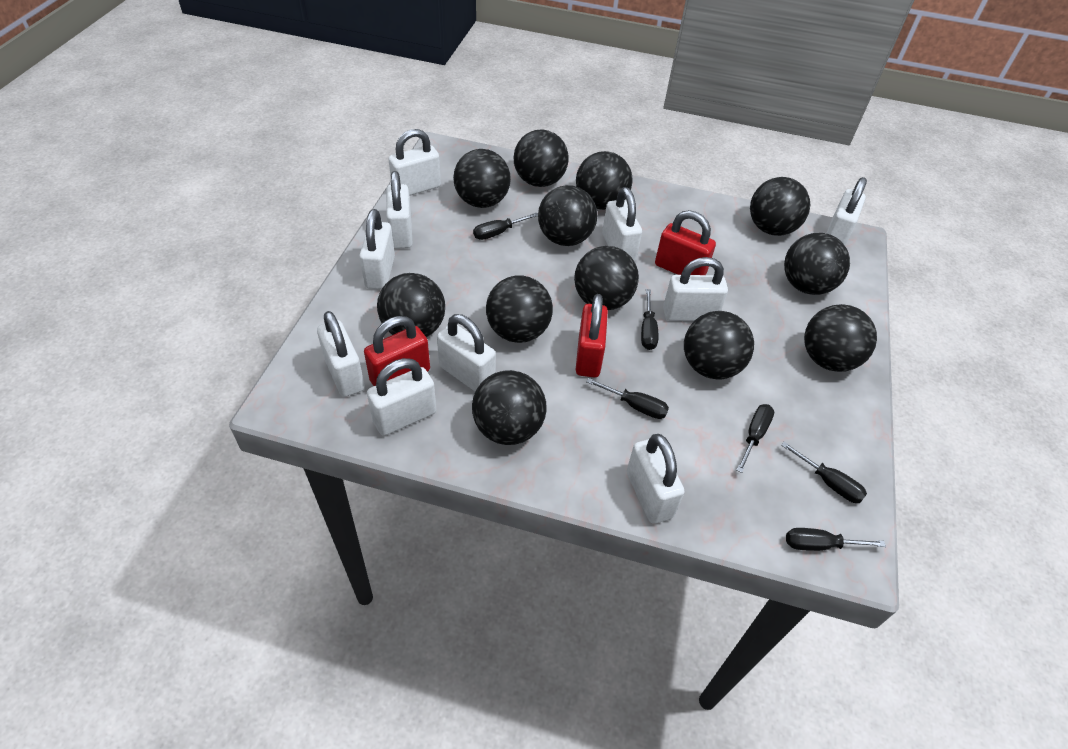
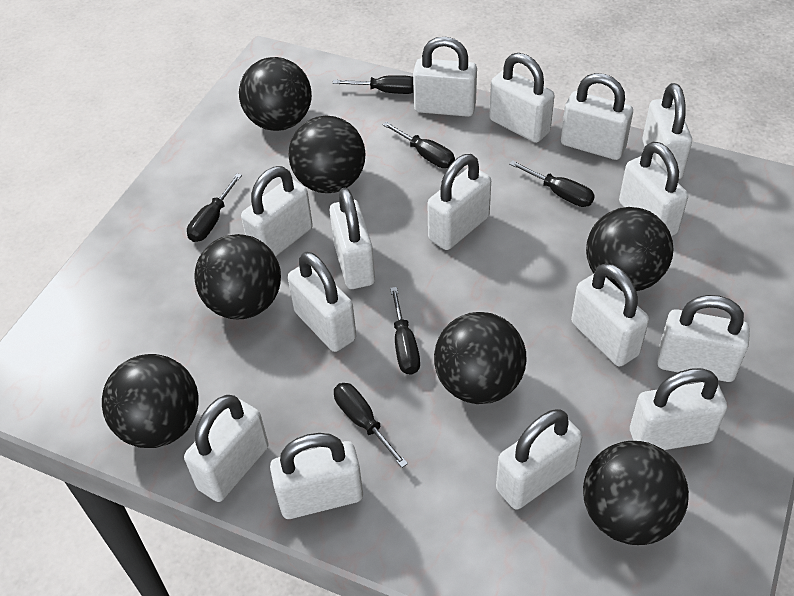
black ball: 12 -> 7
red padlock: 3 -> 0
white padlock: 10 -> 15

